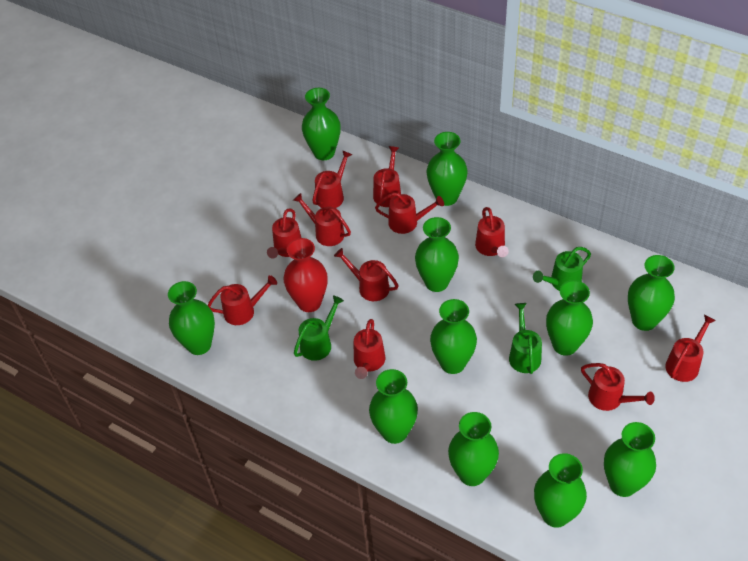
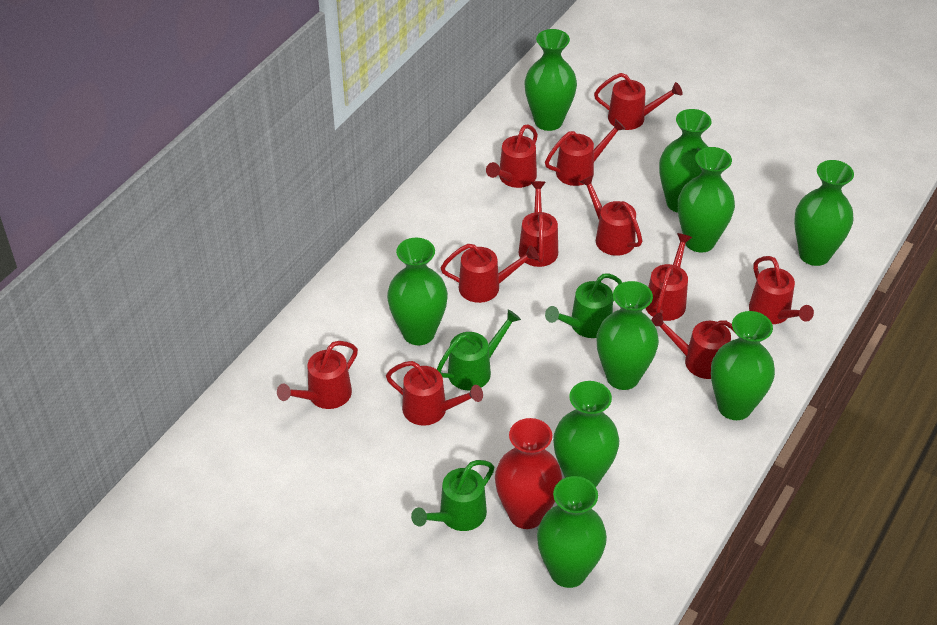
green vase: 11 -> 9

